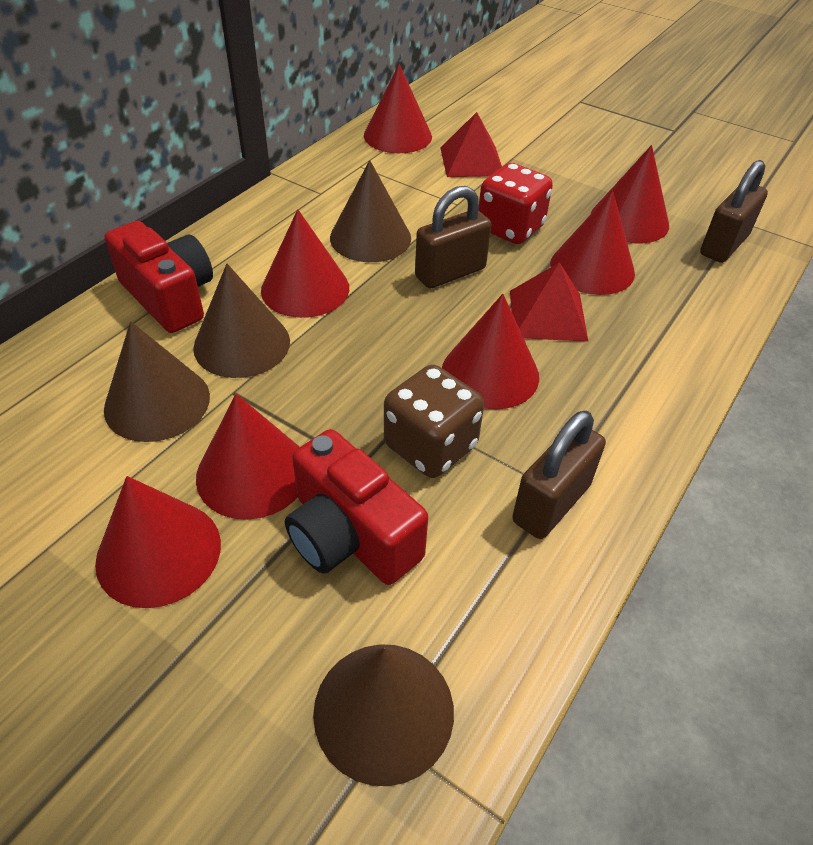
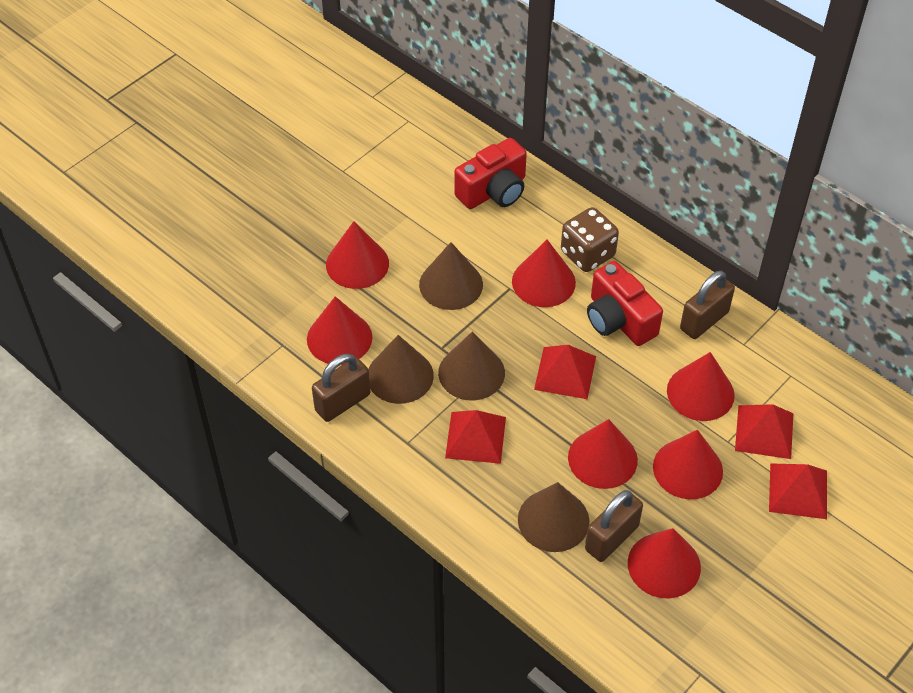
red dice: 1 -> 0
red pyramid: 2 -> 4

